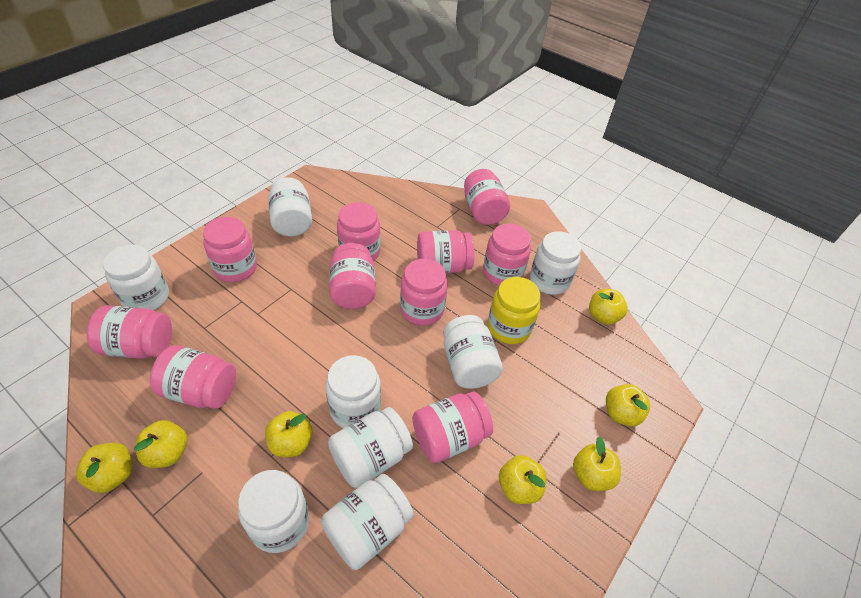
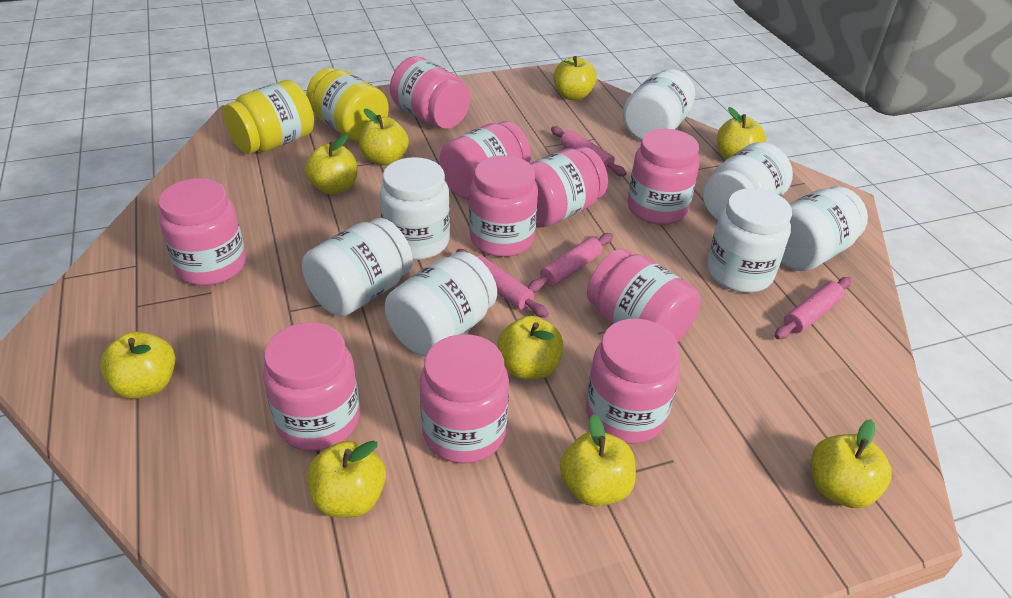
pink rolling pin: 0 -> 4
white jar: 8 -> 7
yellow apple: 7 -> 9
yellow jar: 1 -> 2

